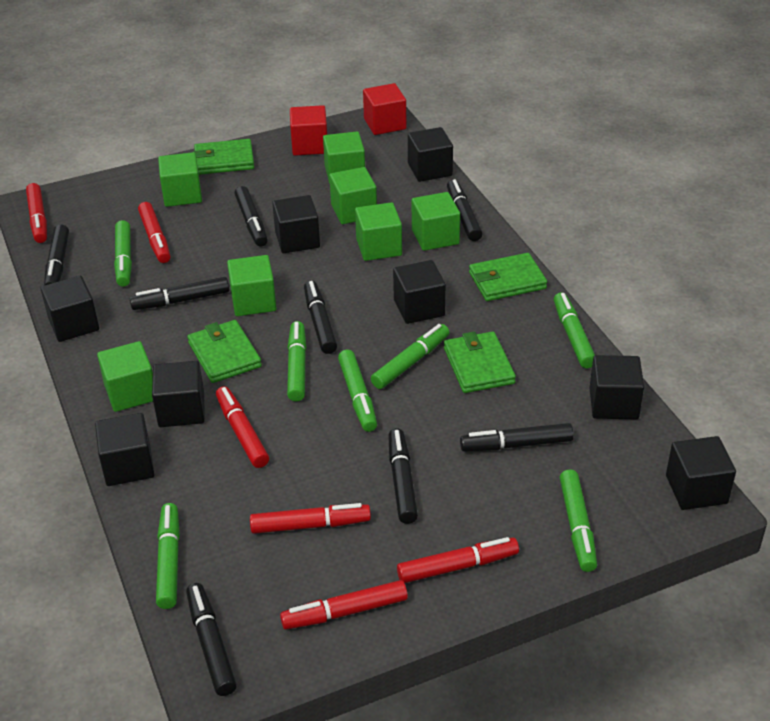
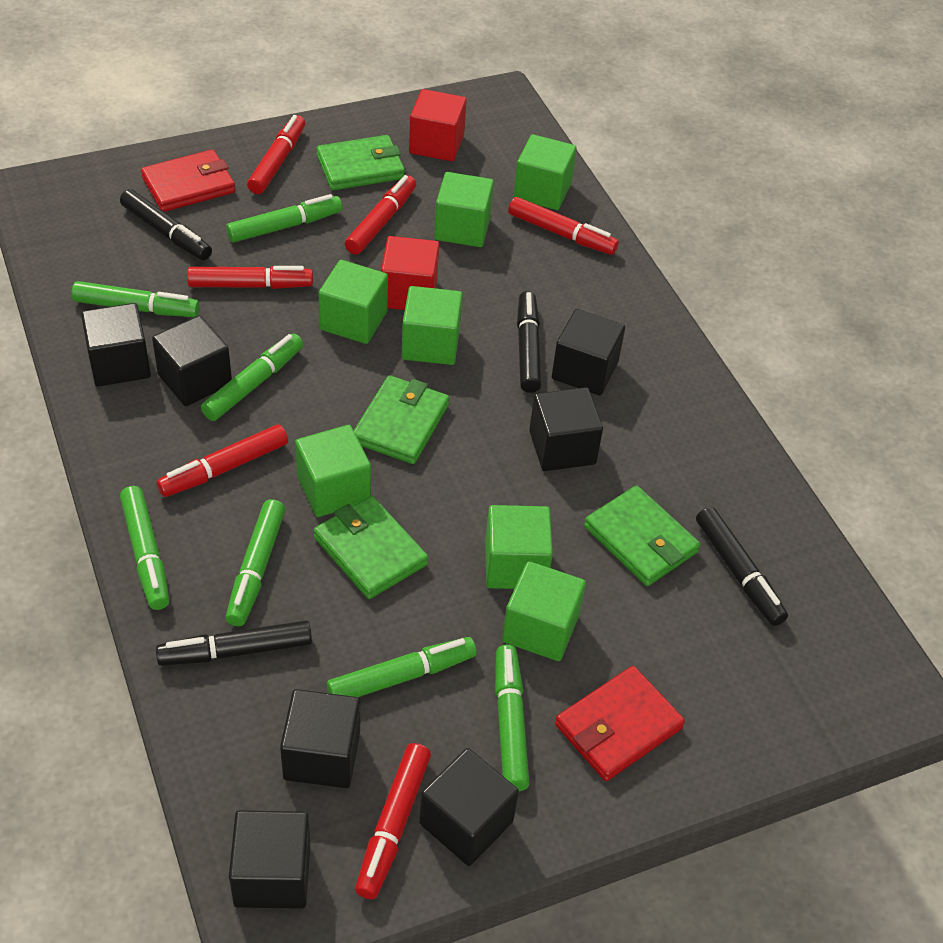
black cube: 8 -> 7
black marker: 8 -> 4
red wallet: 0 -> 2

